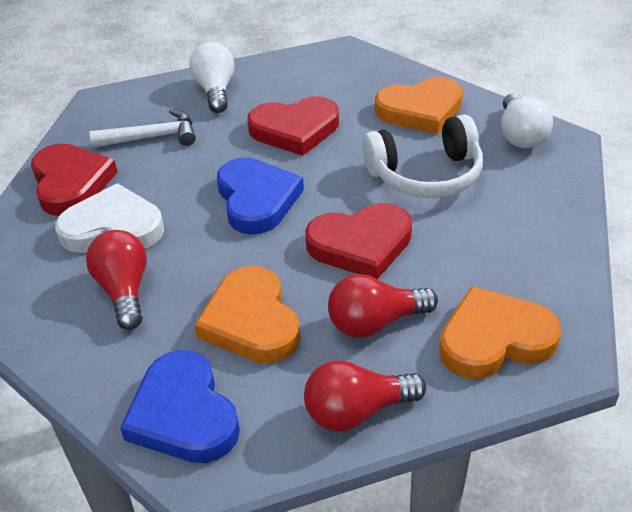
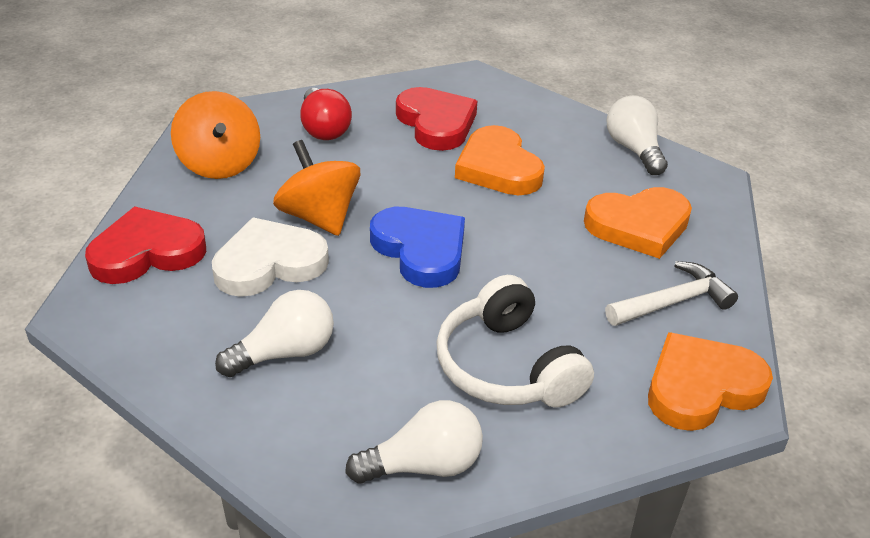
blue heart: 2 -> 1
orange spinning top: 0 -> 2
red heart: 3 -> 2
red light bulb: 3 -> 1
white light bulb: 2 -> 3

